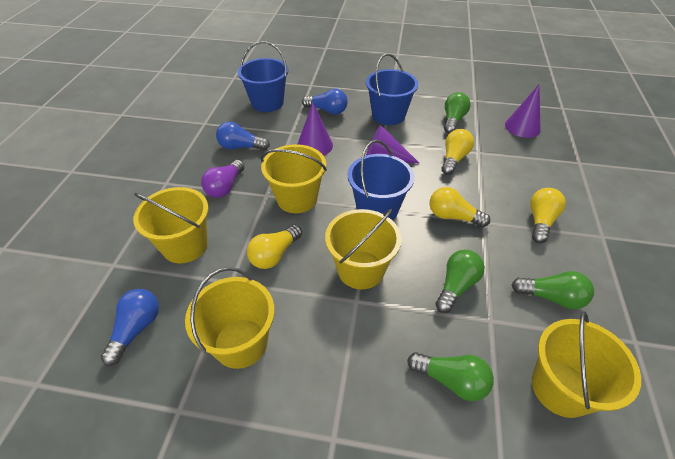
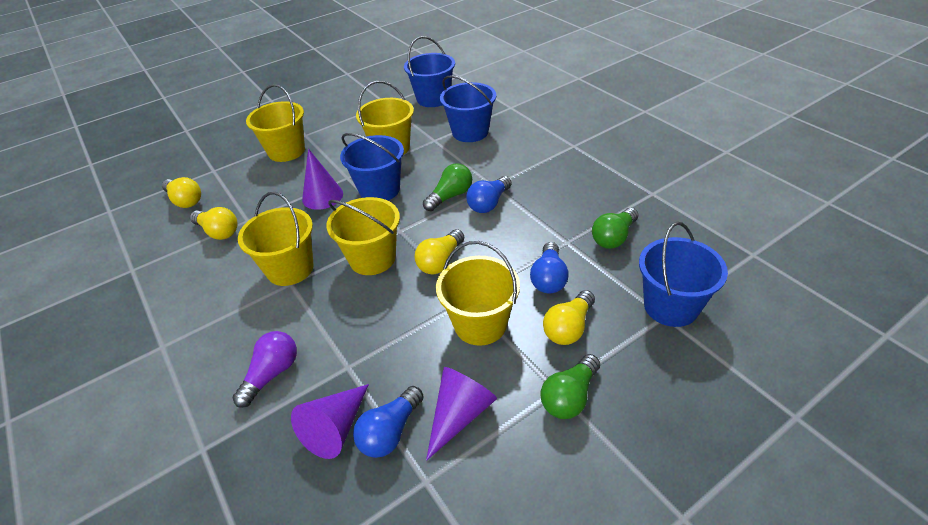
blue bucket: 3 -> 4
green light bulb: 4 -> 3

